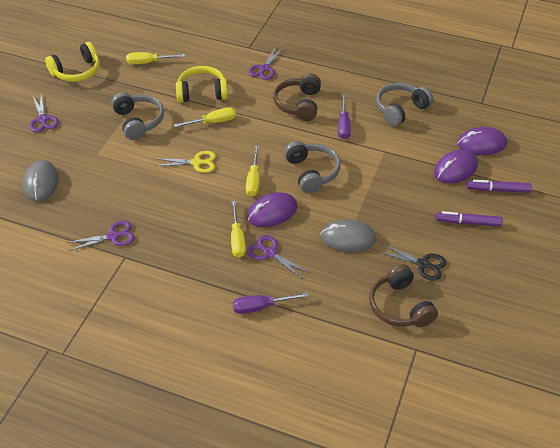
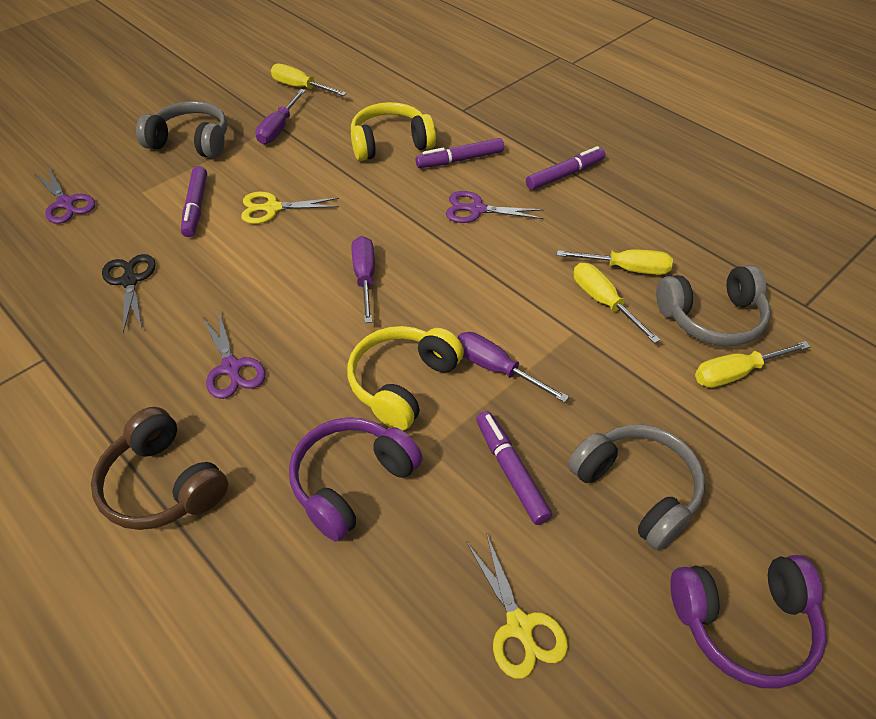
brown headphones: 2 -> 1
grey mouse: 2 -> 0
purple headphones: 0 -> 2
purple marker: 2 -> 4
purple mouse: 3 -> 0
purple scissors: 4 -> 3
purple screwdriver: 2 -> 3
yellow scissors: 1 -> 2

